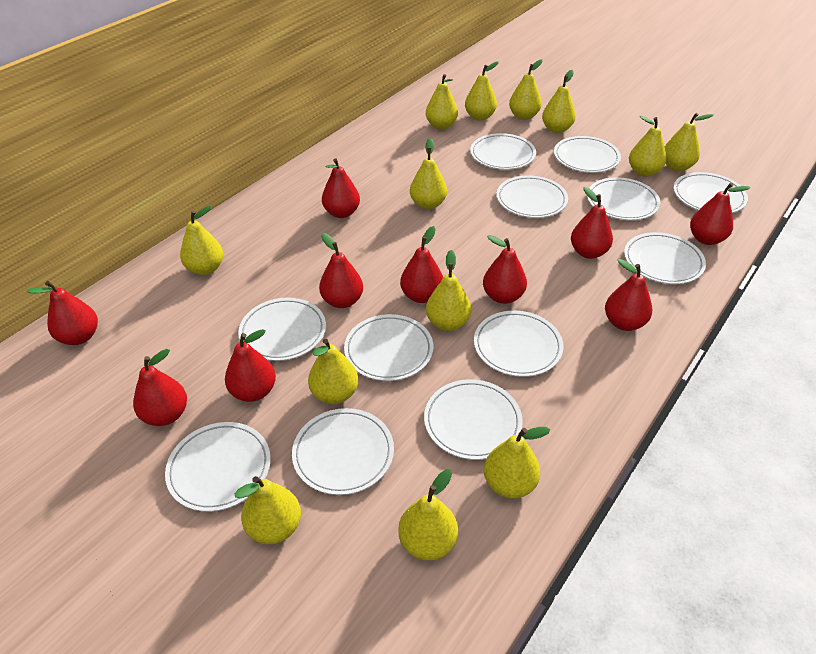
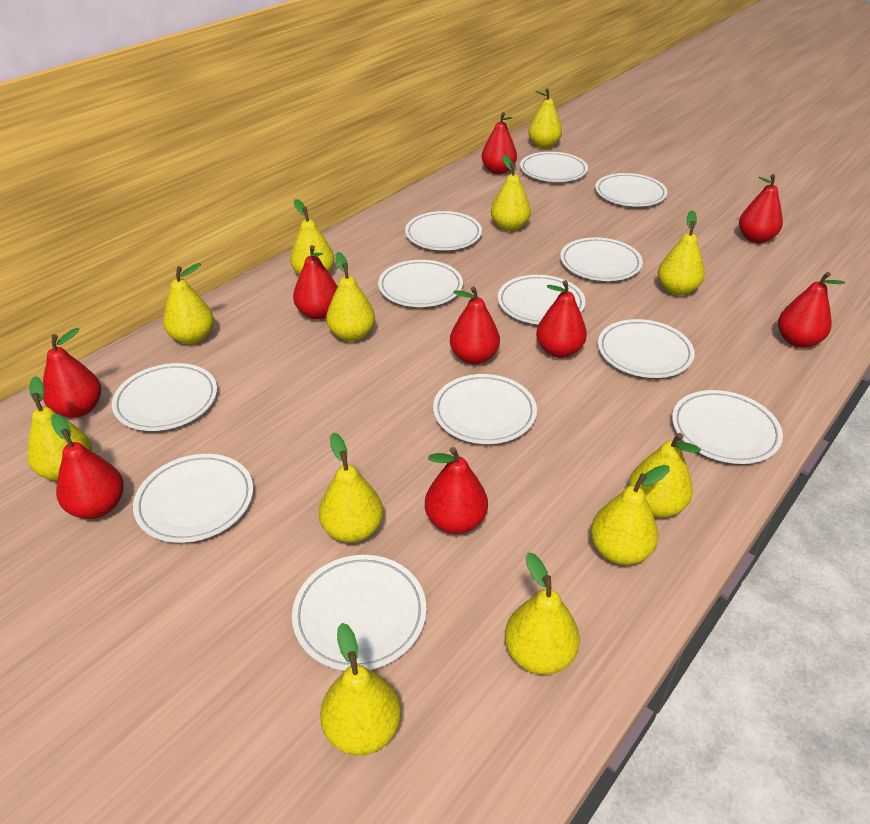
red pear: 10 -> 9
yellow pear: 13 -> 12

